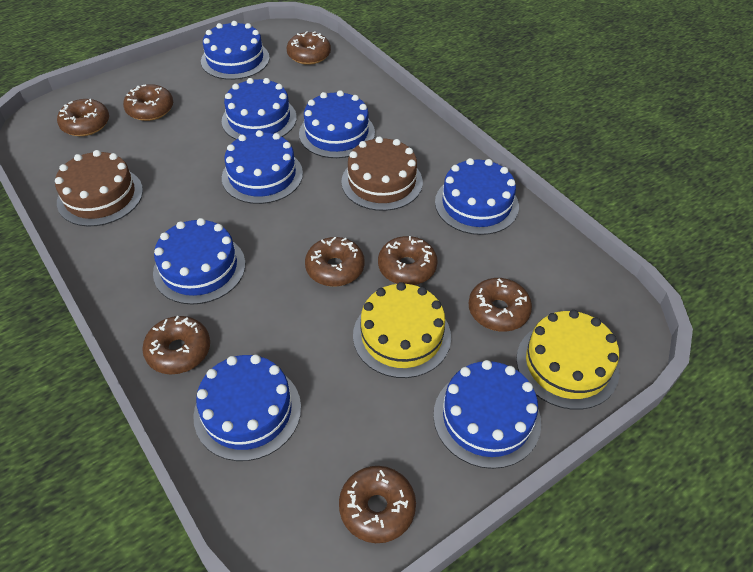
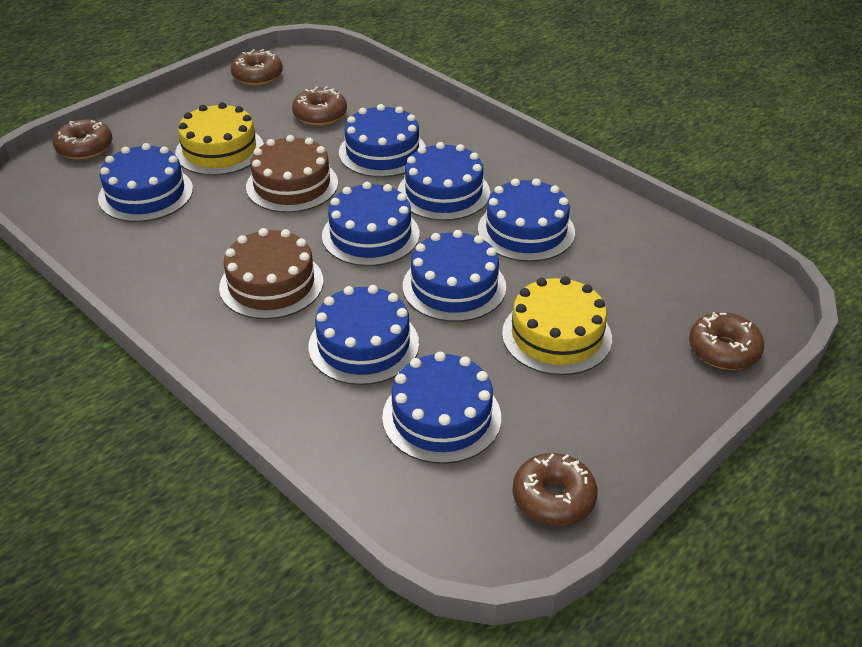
brown donut: 8 -> 5

